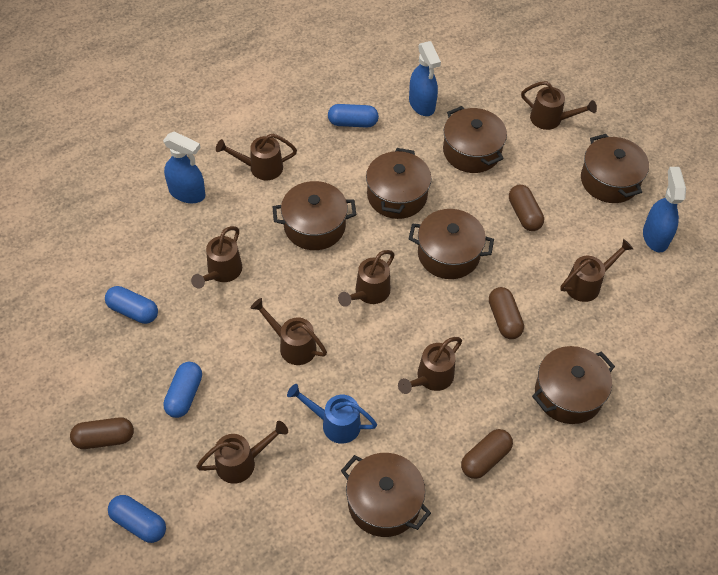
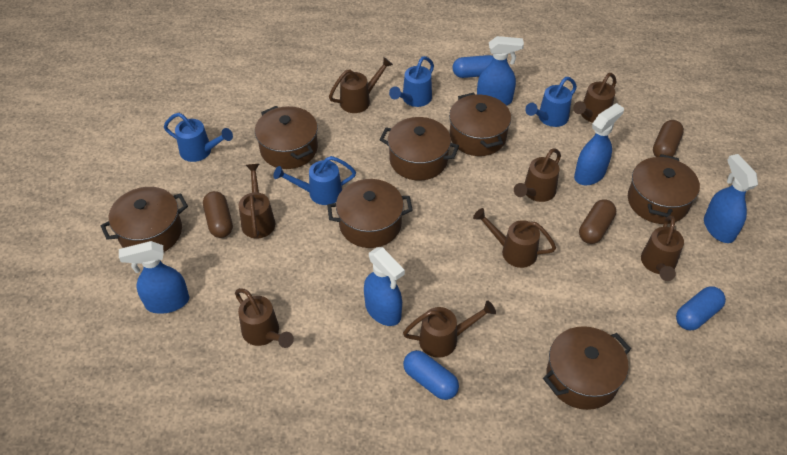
blue capsule: 4 -> 3
blue spray bottle: 3 -> 5
blue watering can: 1 -> 4
brown capsule: 4 -> 3

